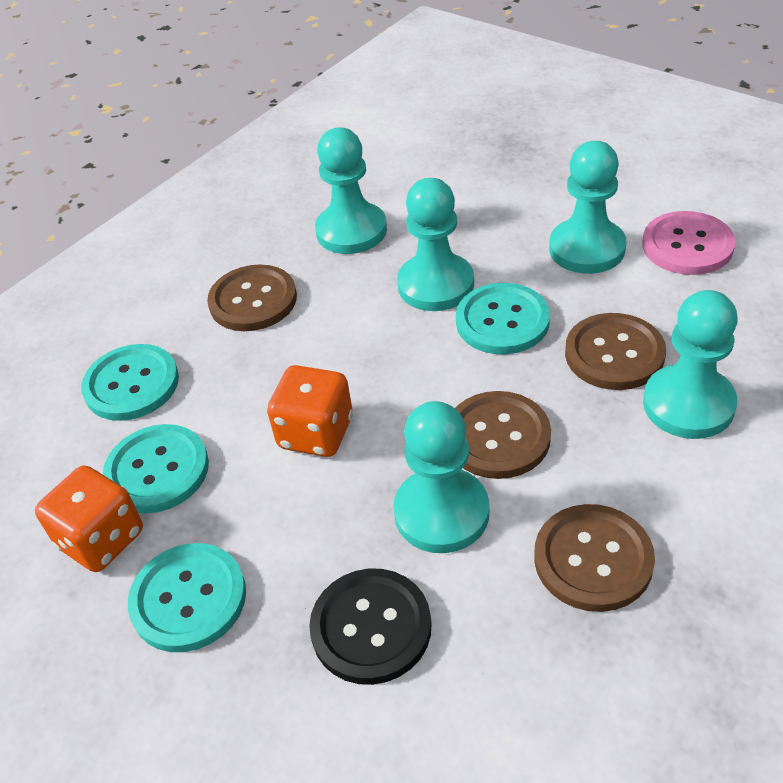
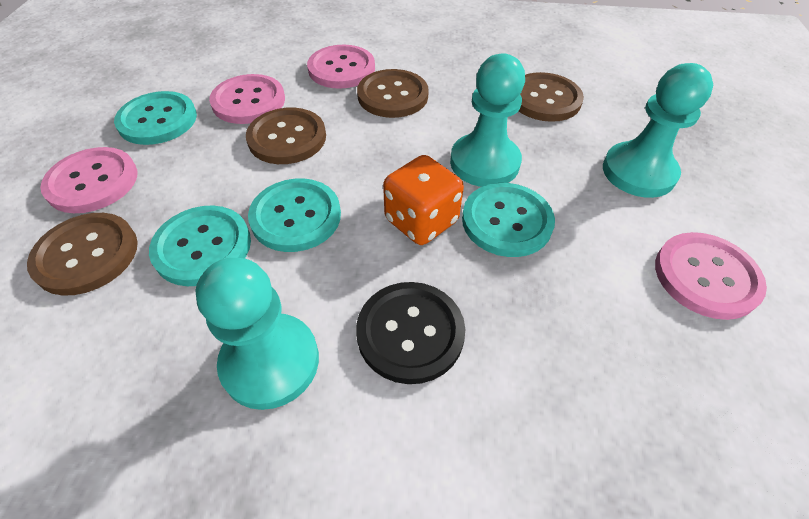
orange dice: 2 -> 1
pink button: 1 -> 4
turquoise pawn: 5 -> 3

